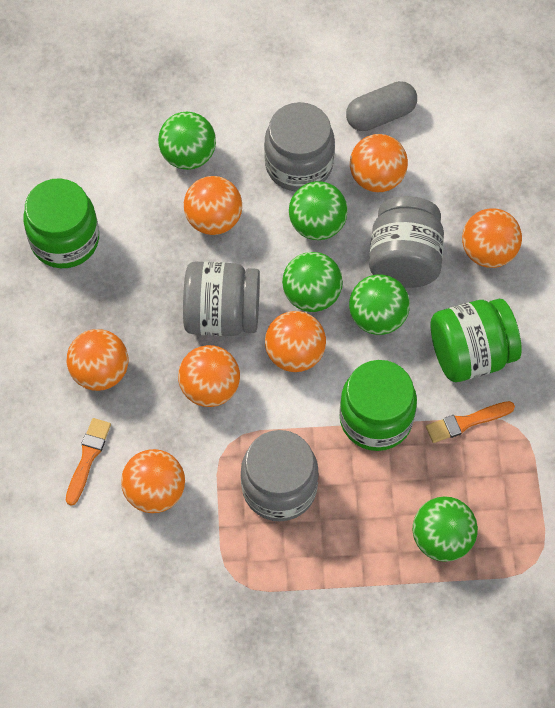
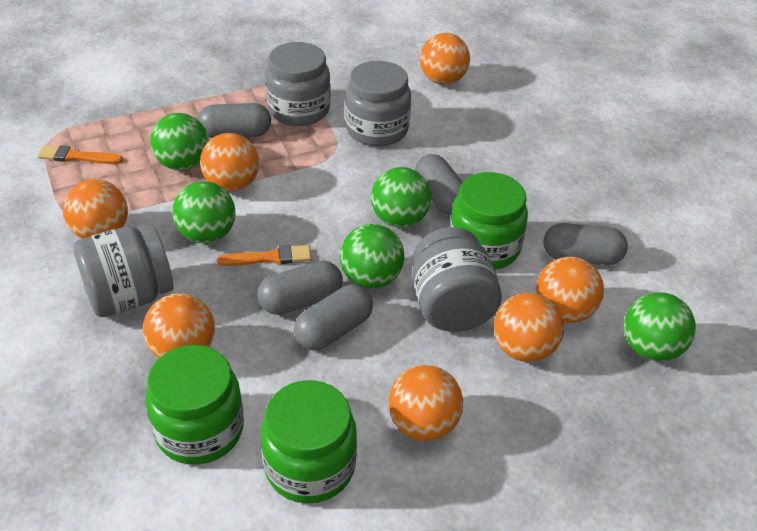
grey capsule: 1 -> 5

